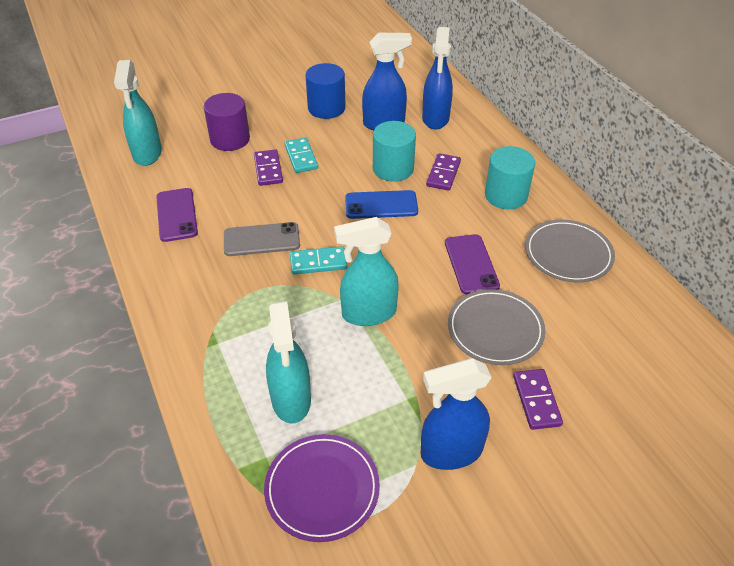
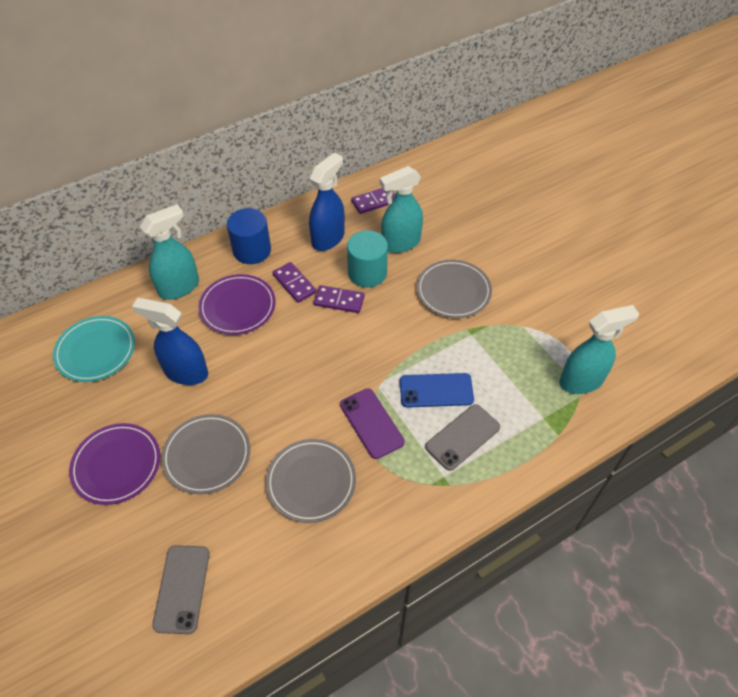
blue spray bottle: 3 -> 2
grey phone: 1 -> 2
grey plate: 2 -> 3
purple cylinder: 1 -> 0
purple phone: 2 -> 1
purple plate: 1 -> 2
turquoise cylinder: 2 -> 1
turquoise domino: 2 -> 0
turquoise plate: 0 -> 1

